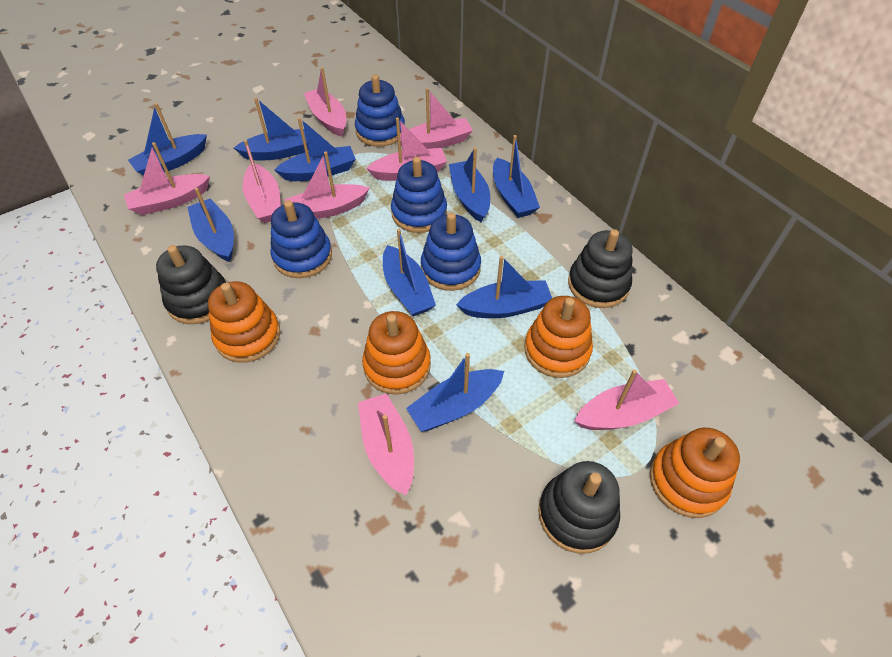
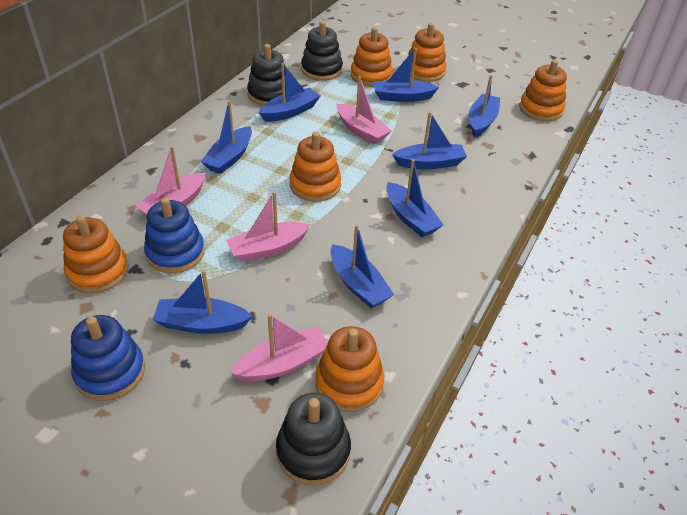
blue boat: 9 -> 8
blue stacking toy: 4 -> 2
orange stacking toy: 4 -> 6
pink boat: 8 -> 4

